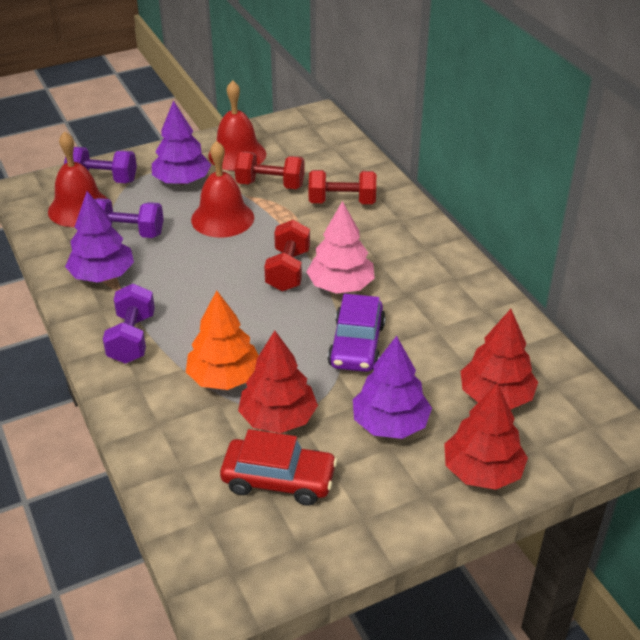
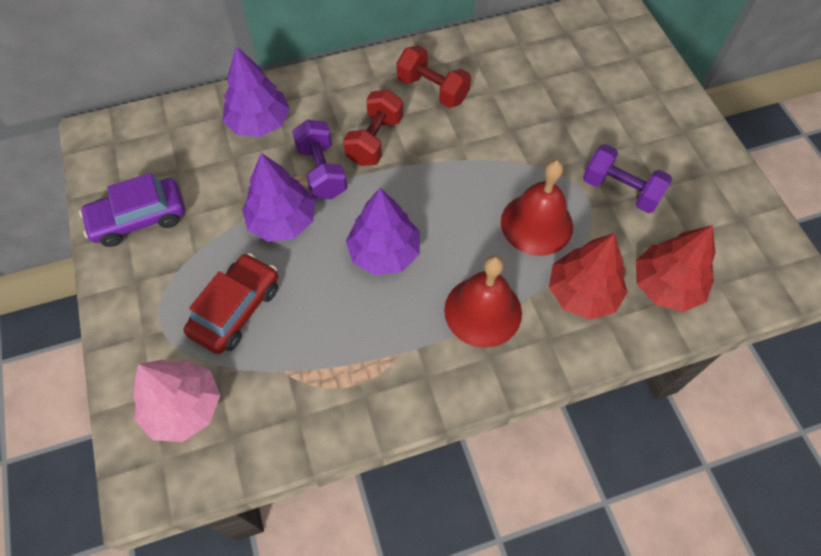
orange tree: 1 -> 0
purple dumbbell: 3 -> 2
red bell: 3 -> 2
red dumbbell: 3 -> 2
red tree: 3 -> 2

